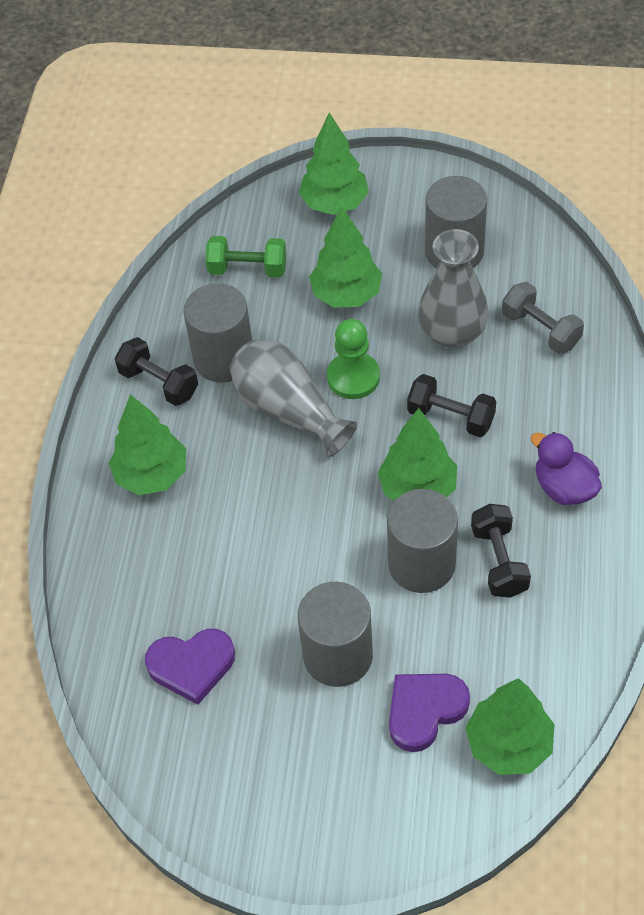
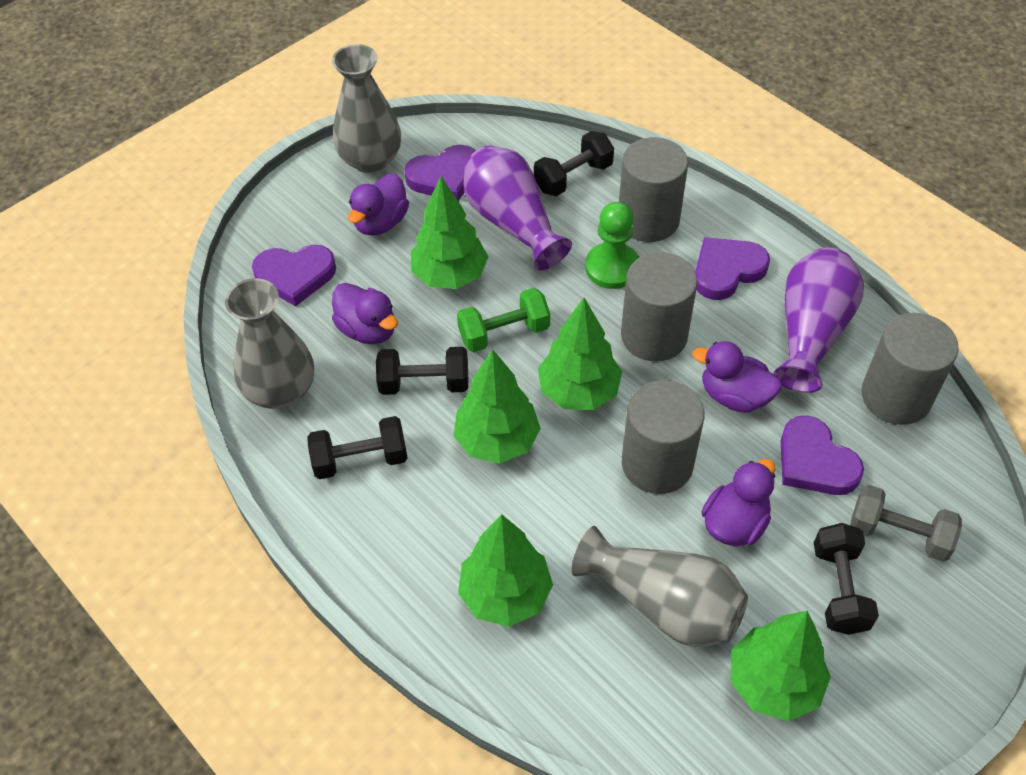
black dumbbell: 3 -> 4
grey vase: 2 -> 3
purple duck: 1 -> 4
purple heart: 2 -> 4
purple vase: 0 -> 2

